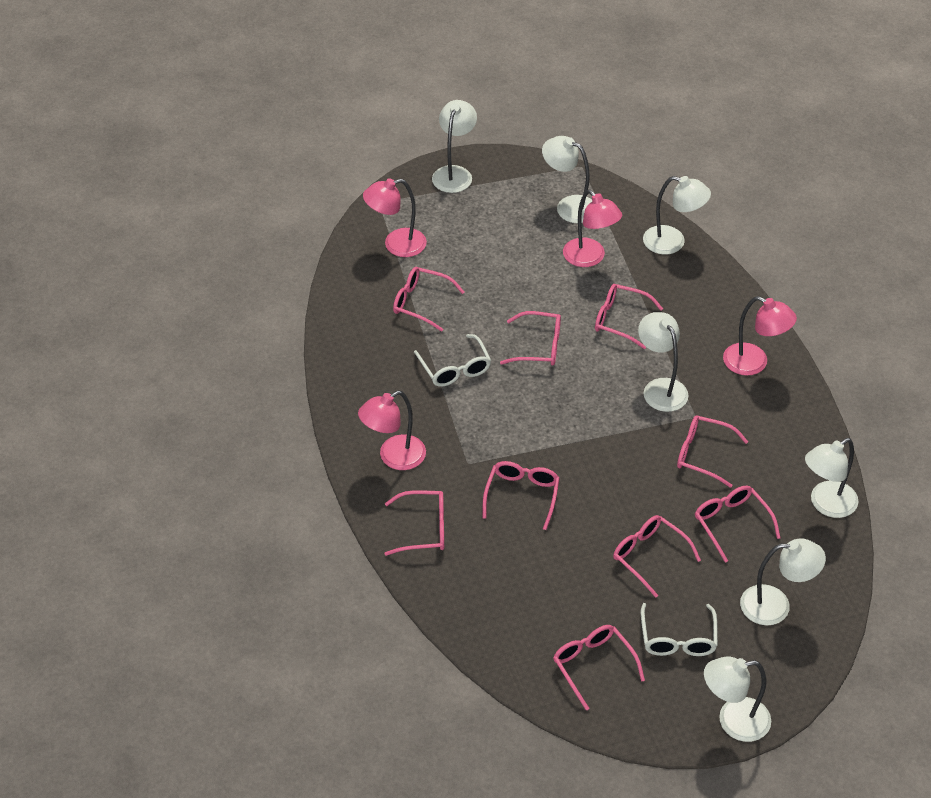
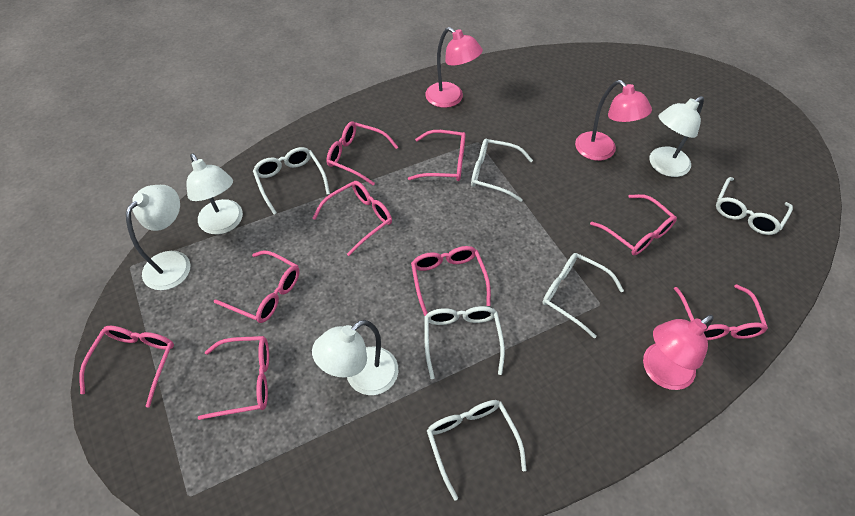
pink lamp: 4 -> 3
white glasses: 2 -> 6
white lamp: 7 -> 4

